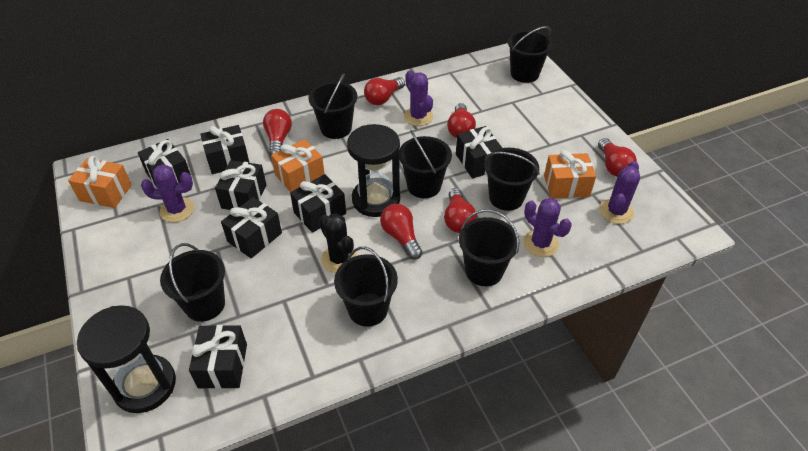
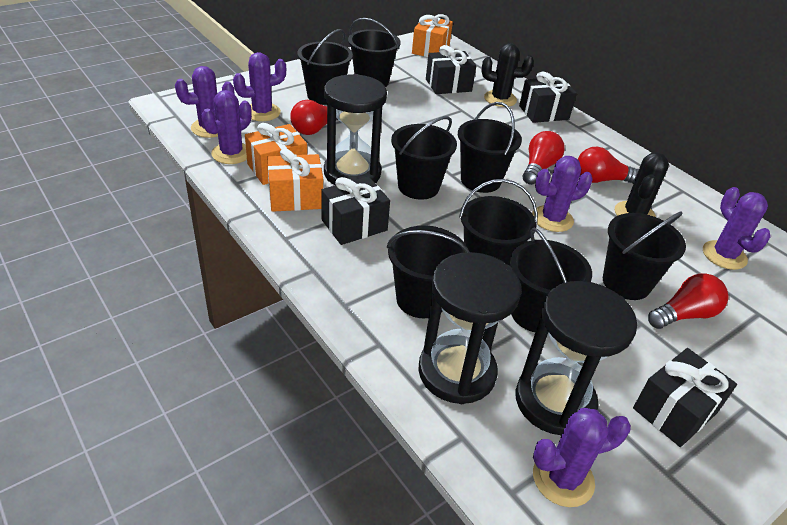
black bucket: 7 -> 8
black cactus: 1 -> 2
black gift: 7 -> 4
black hourglass: 2 -> 3
purple cactus: 4 -> 6
red light bulb: 6 -> 4

